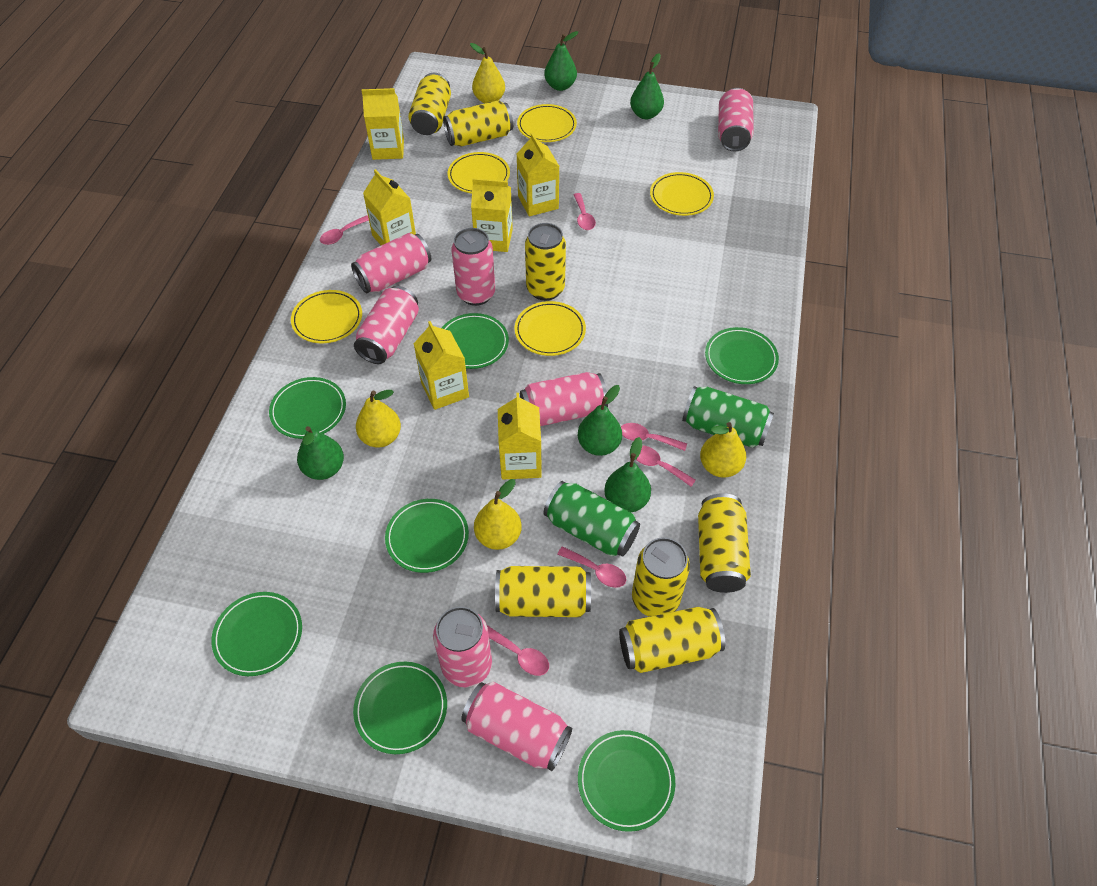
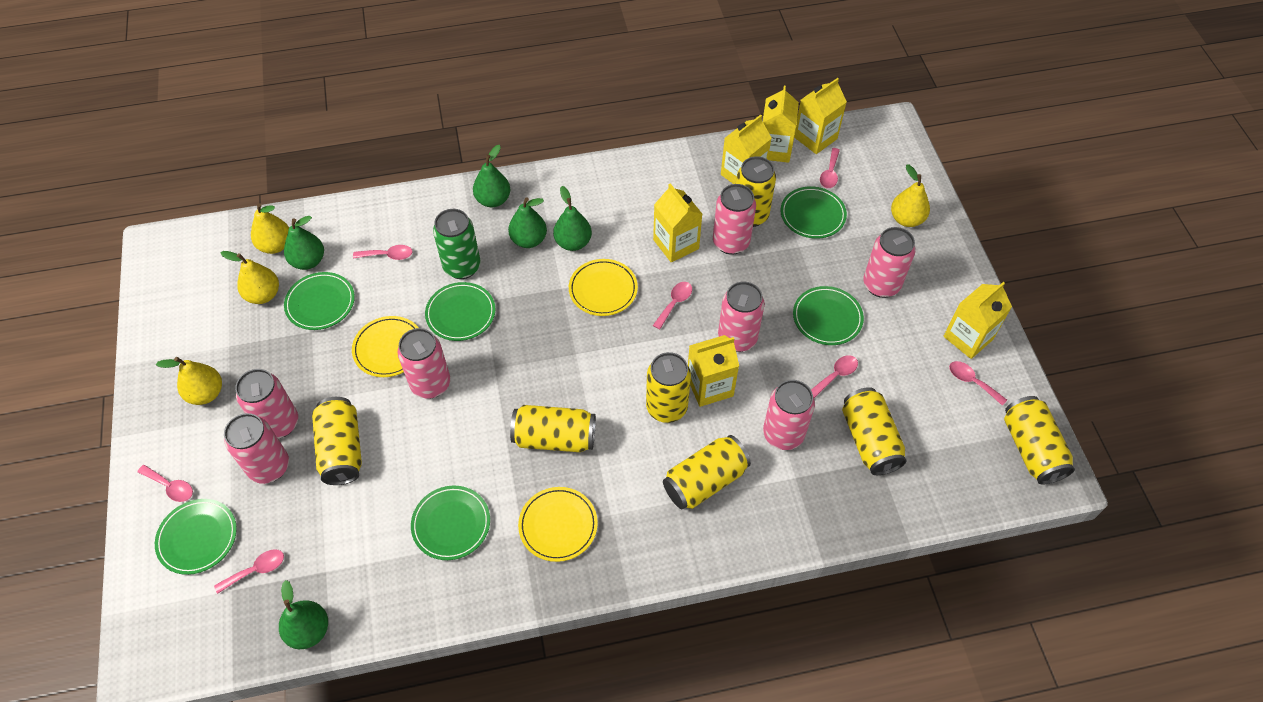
green can: 2 -> 1
green plate: 7 -> 6
pink spoon: 6 -> 7
yellow plate: 5 -> 3

